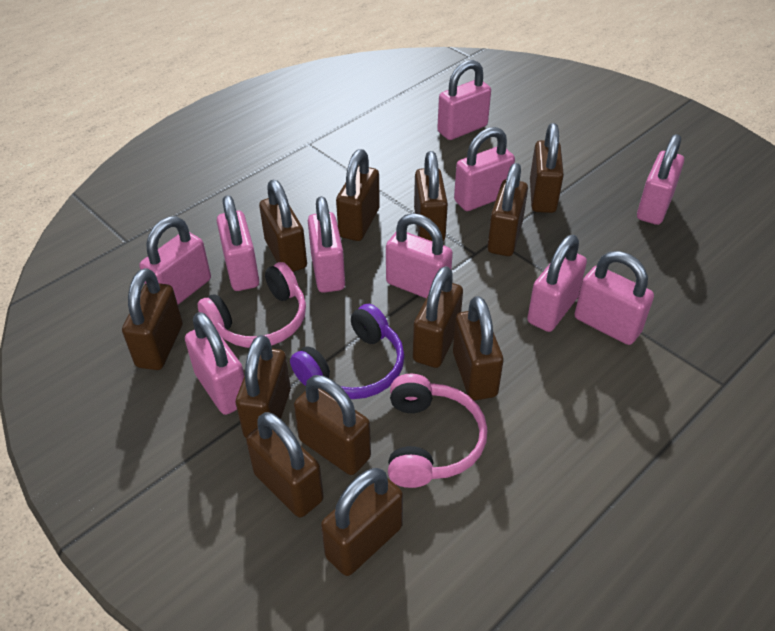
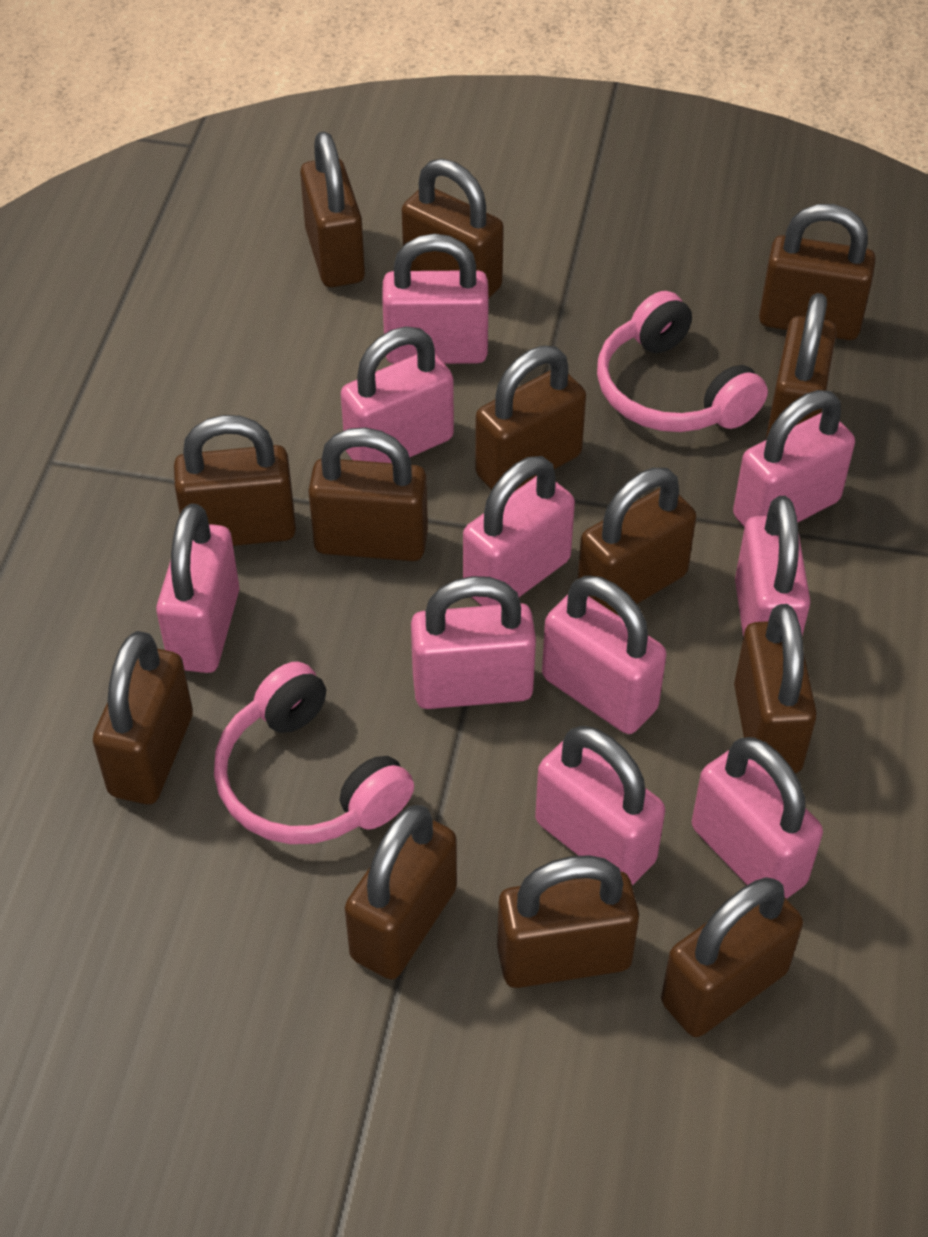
brown padlock: 12 -> 13
purple headphones: 1 -> 0

